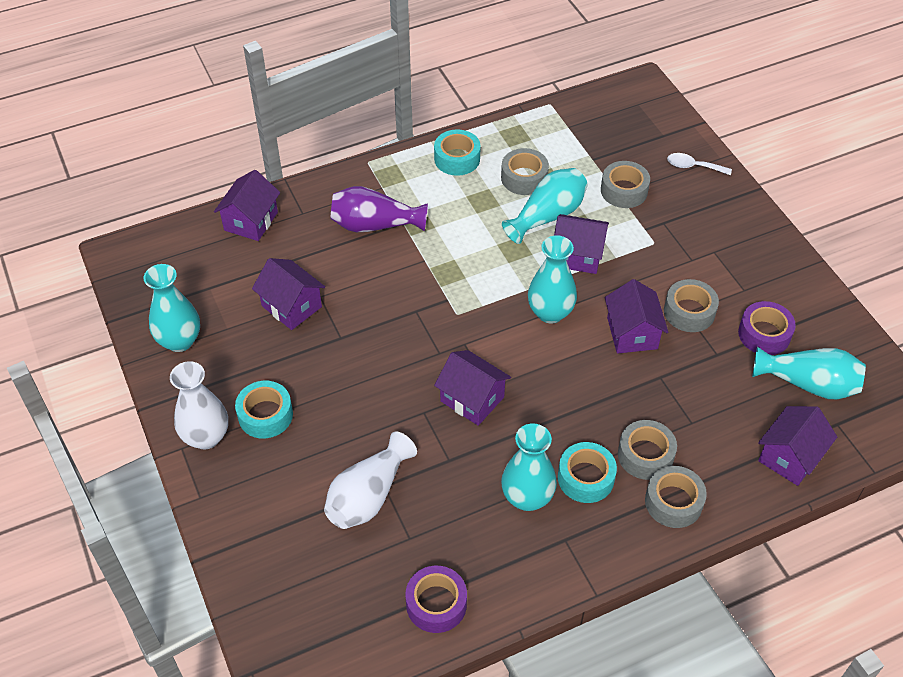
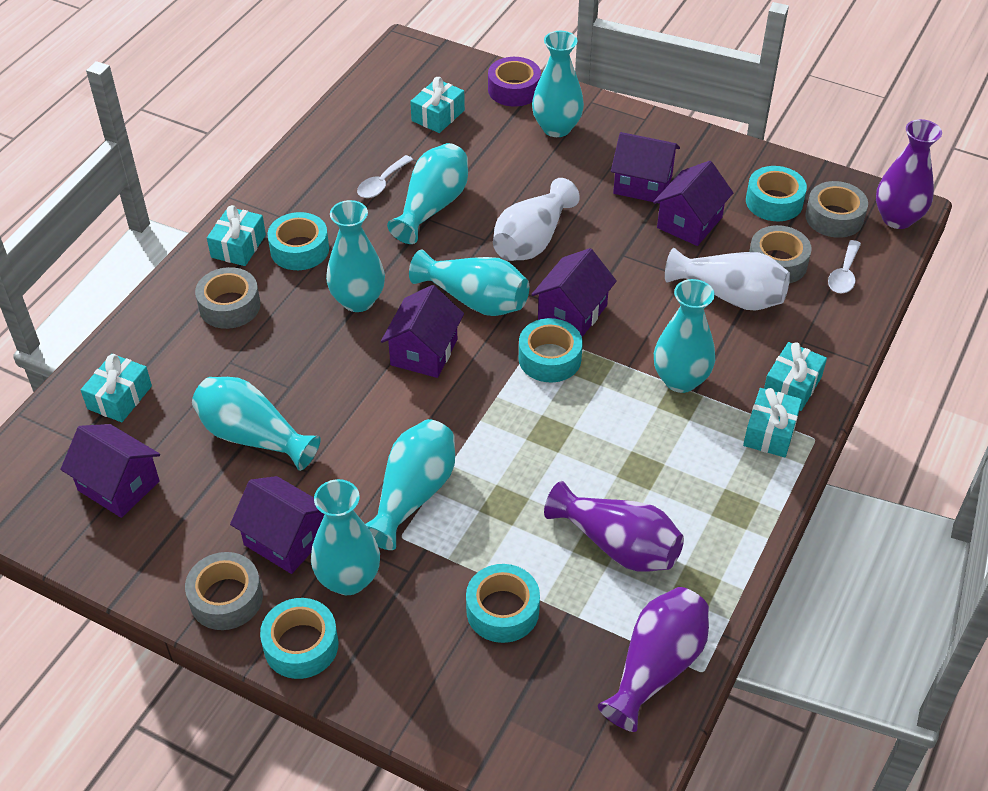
grey tape: 5 -> 4
purple tape: 2 -> 1
purple vase: 1 -> 3
turquoise gift: 0 -> 5
turquoise tape: 3 -> 5
turquoise vase: 5 -> 8
white spoon: 1 -> 2

